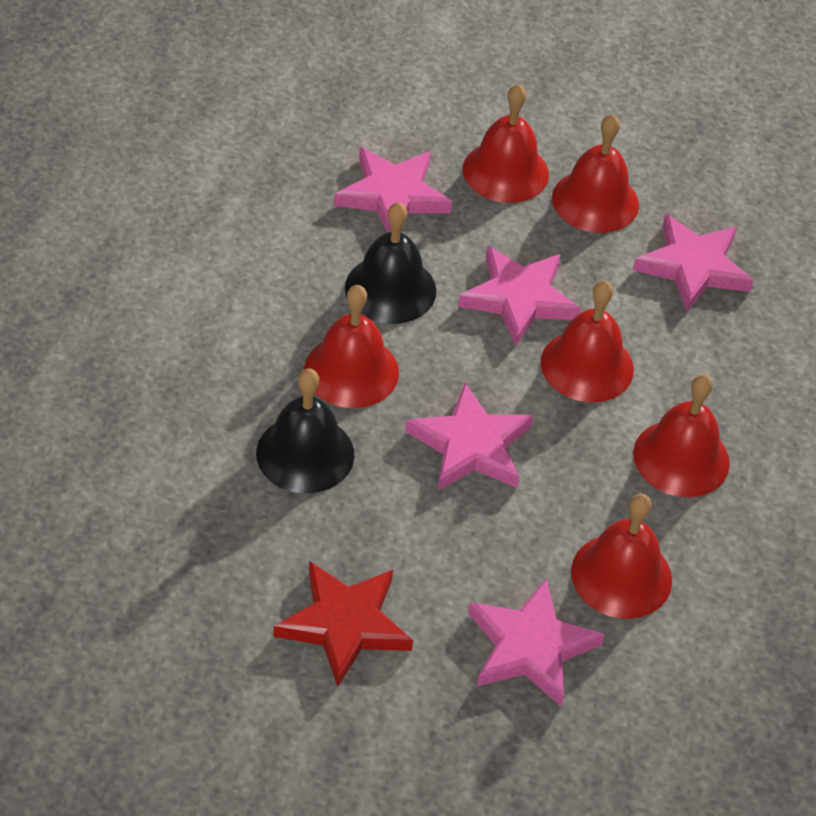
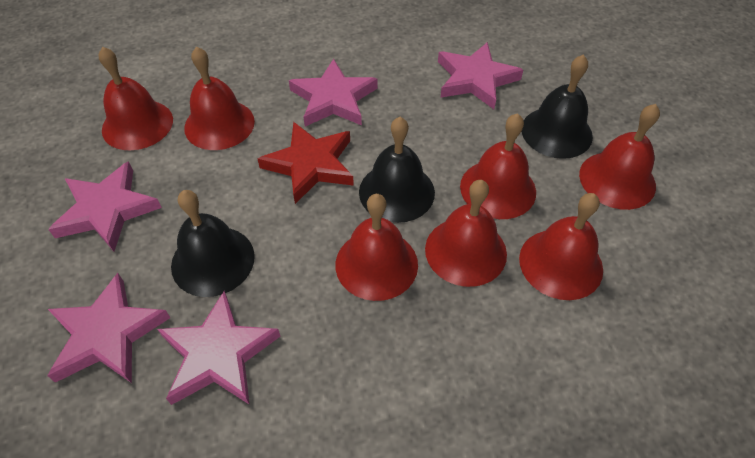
black bell: 2 -> 3
red bell: 6 -> 7

